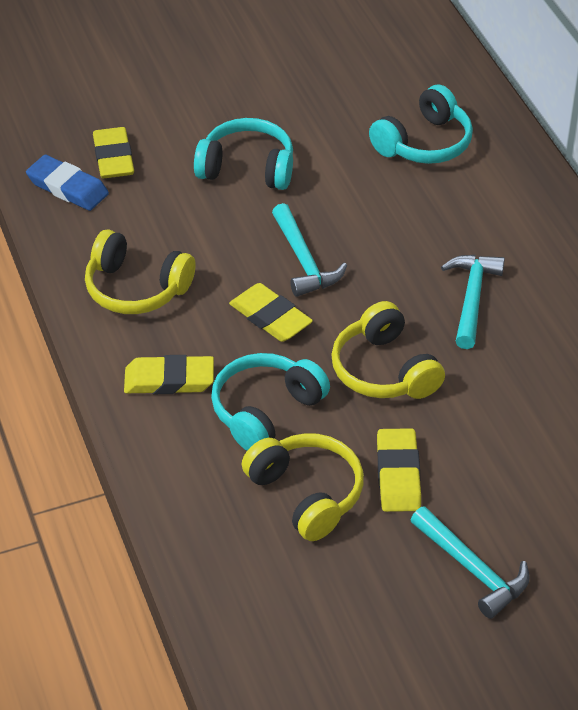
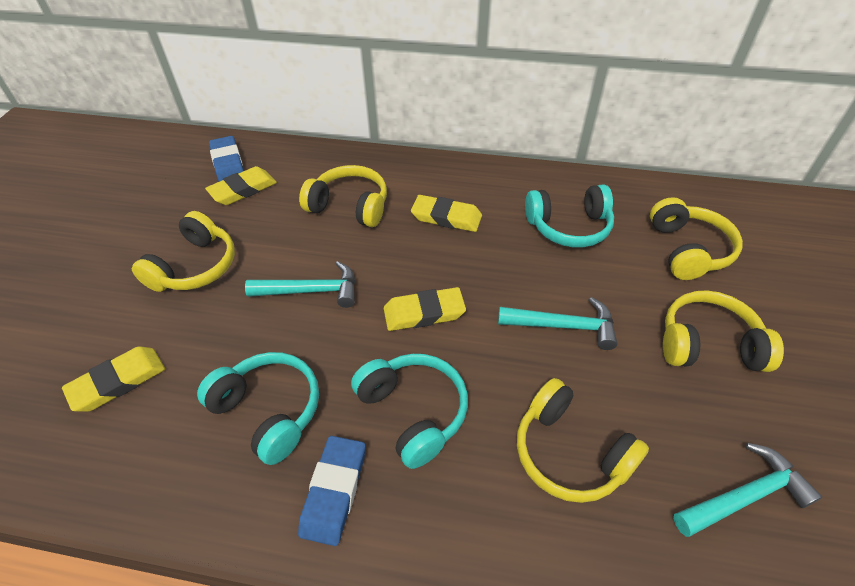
blue eraser: 1 -> 2
yellow headphones: 3 -> 5

